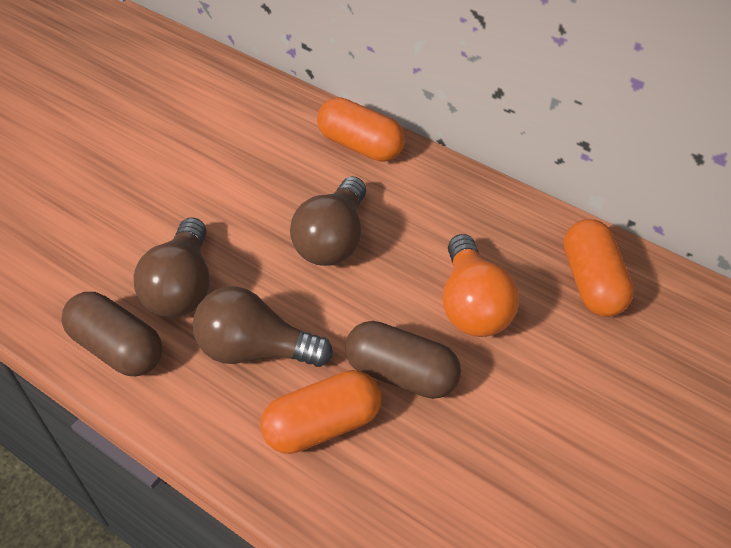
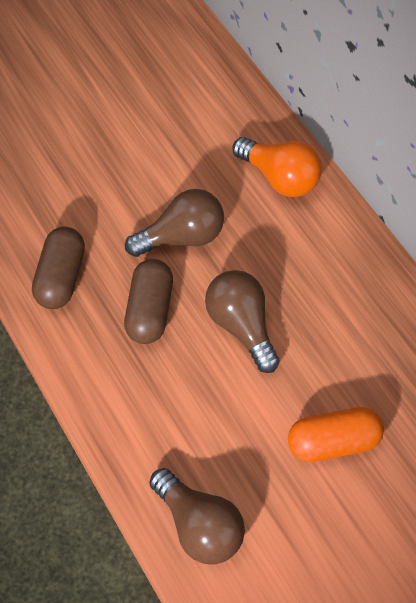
orange capsule: 3 -> 1

